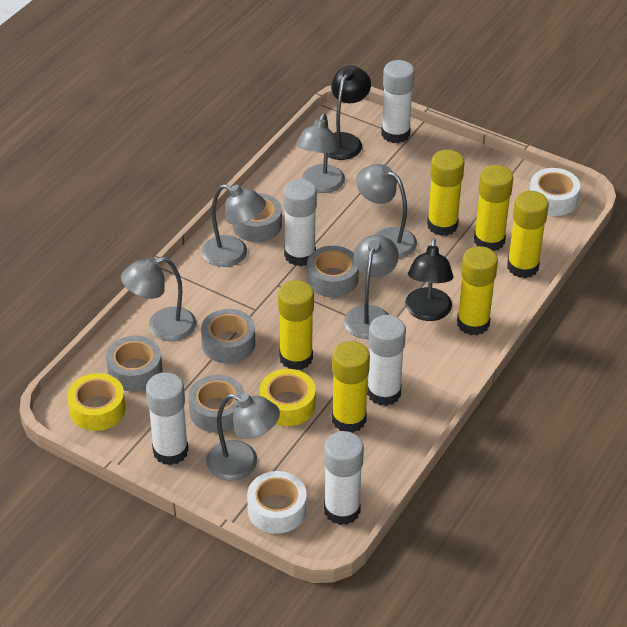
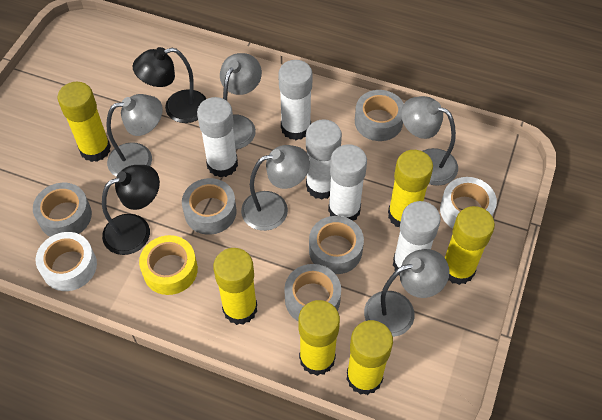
grey lamp: 6 -> 5
yellow tape: 2 -> 1

